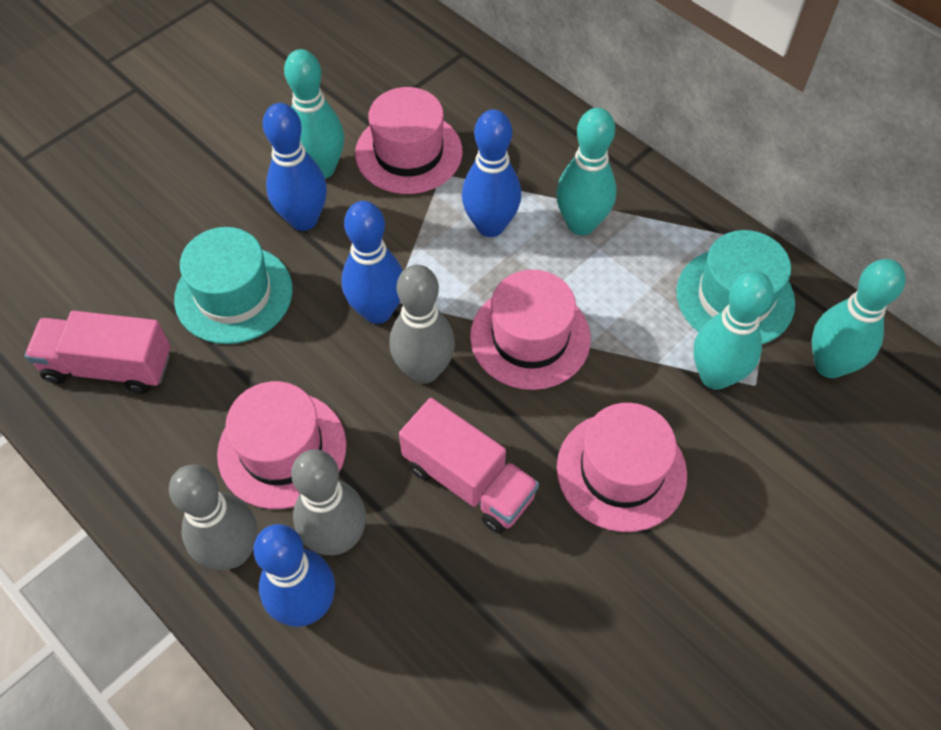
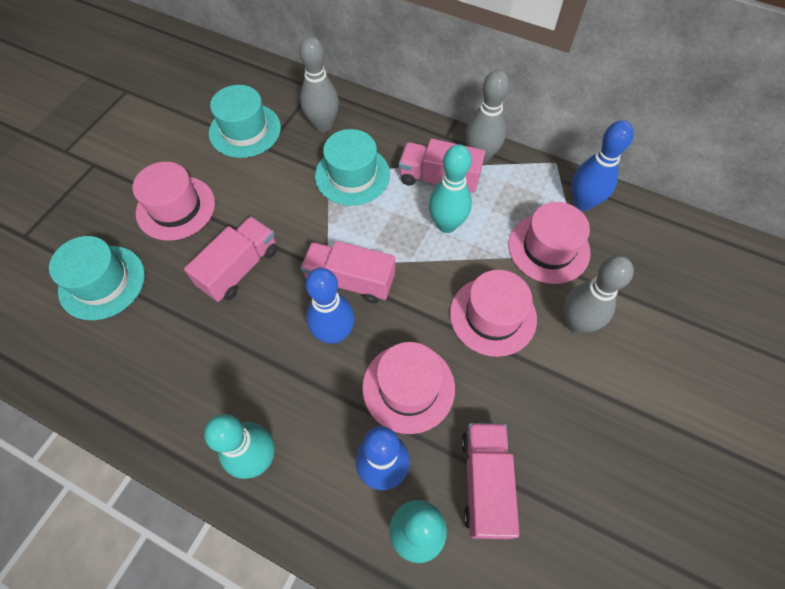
blue bowling pin: 4 -> 3
pink truck: 2 -> 4
turquoise bowling pin: 4 -> 3
turquoise hat: 2 -> 3

